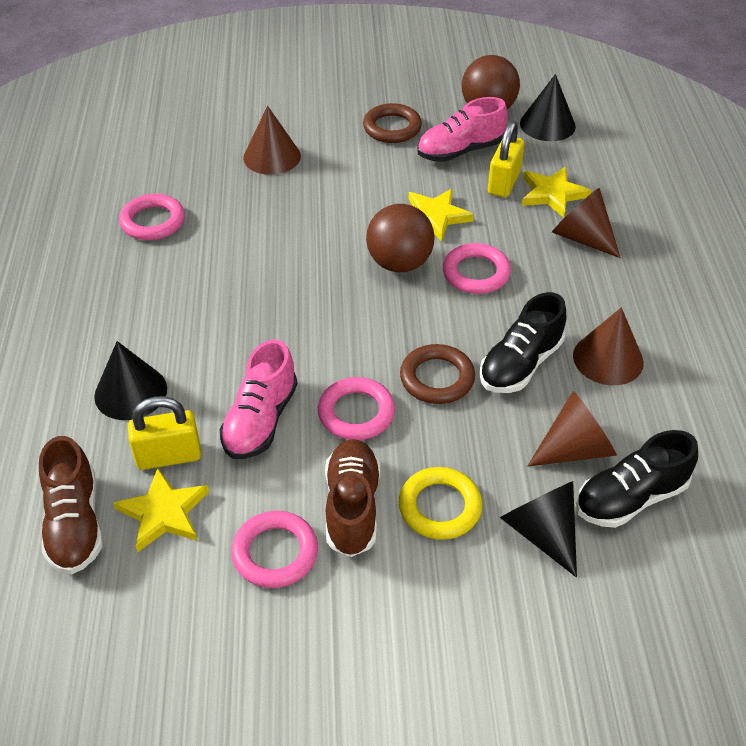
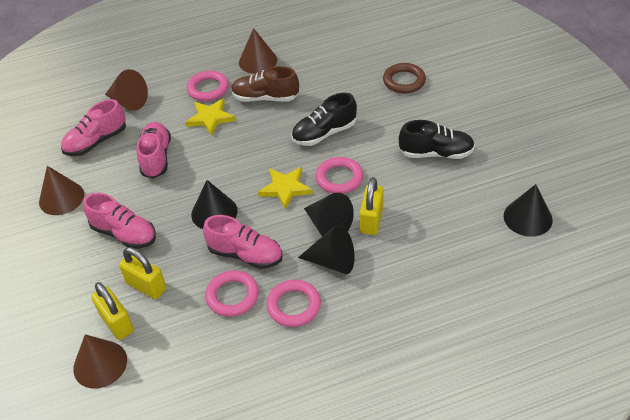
black cone: 3 -> 4
brown ball: 2 -> 0
brown ring: 2 -> 1
brown shoe: 2 -> 1
pink shoe: 2 -> 4
yellow padlock: 2 -> 3
yellow ring: 1 -> 0
yellow star: 3 -> 2

